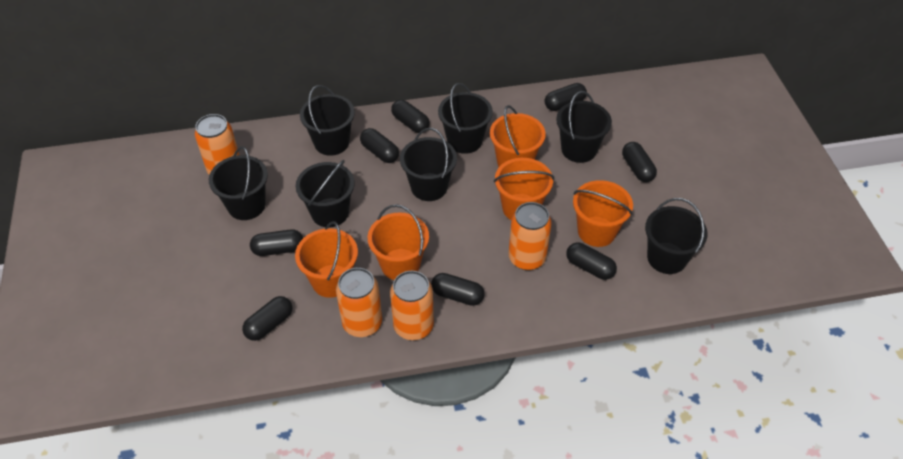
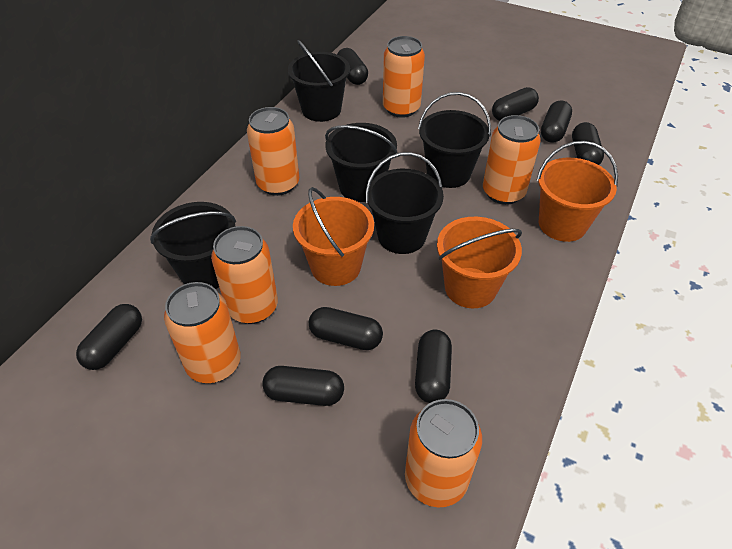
black bucket: 7 -> 5
orange bucket: 5 -> 3
orange can: 4 -> 6

